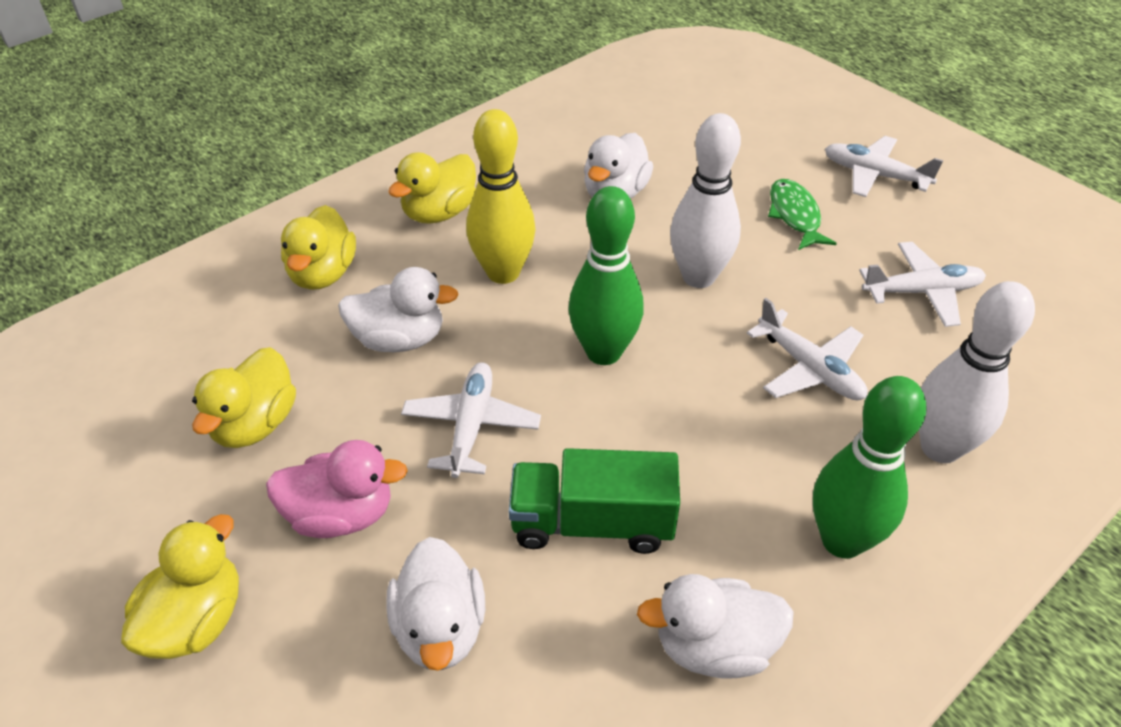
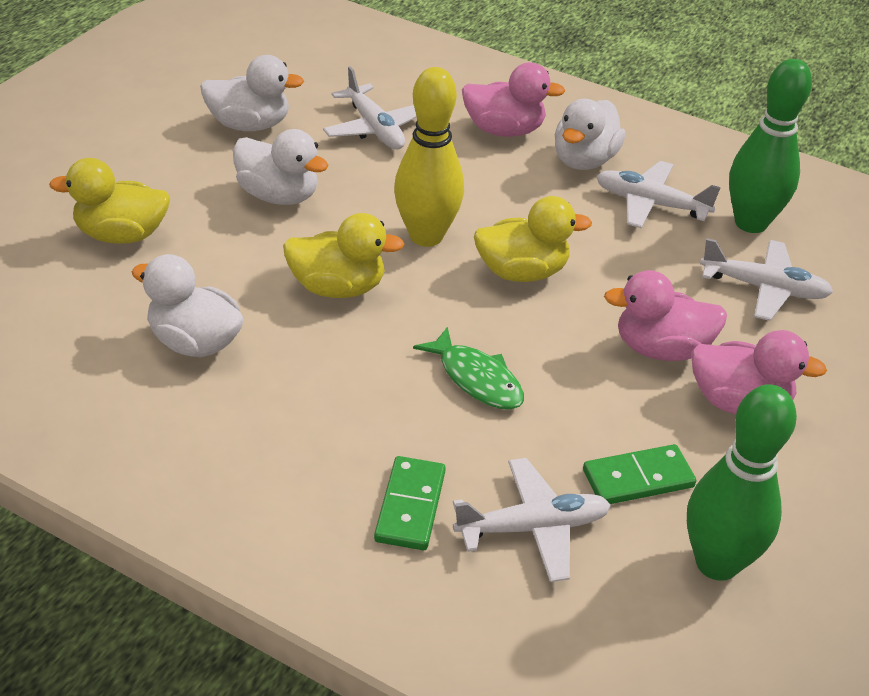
green domino: 0 -> 2
green truck: 1 -> 0
pink duck: 1 -> 3
white bowling pin: 2 -> 0
yellow duck: 4 -> 3

